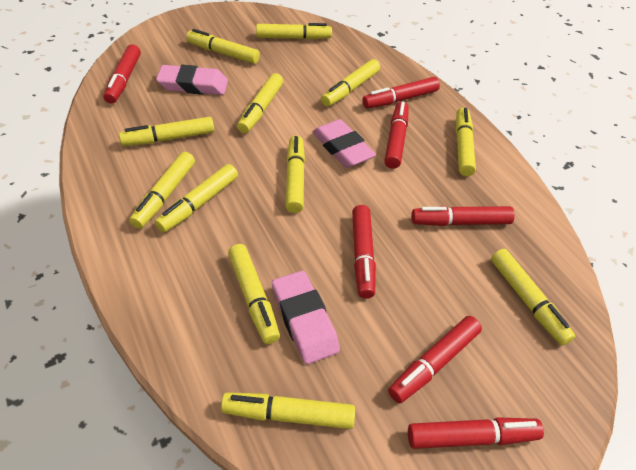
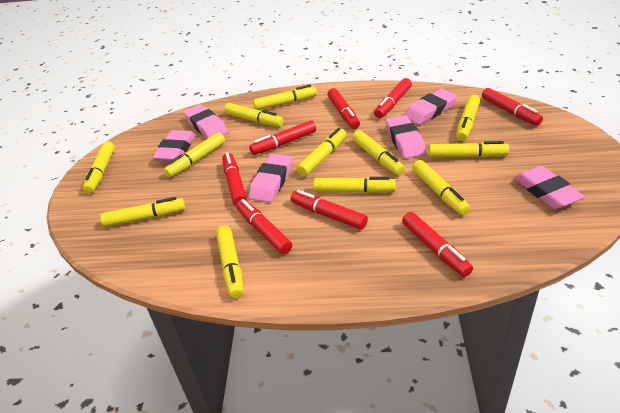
pink eraser: 3 -> 6
red marker: 7 -> 8

